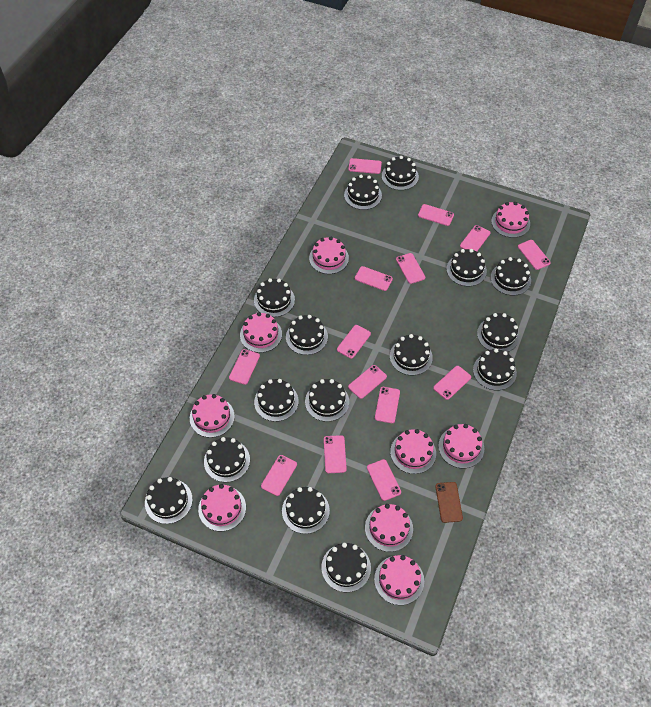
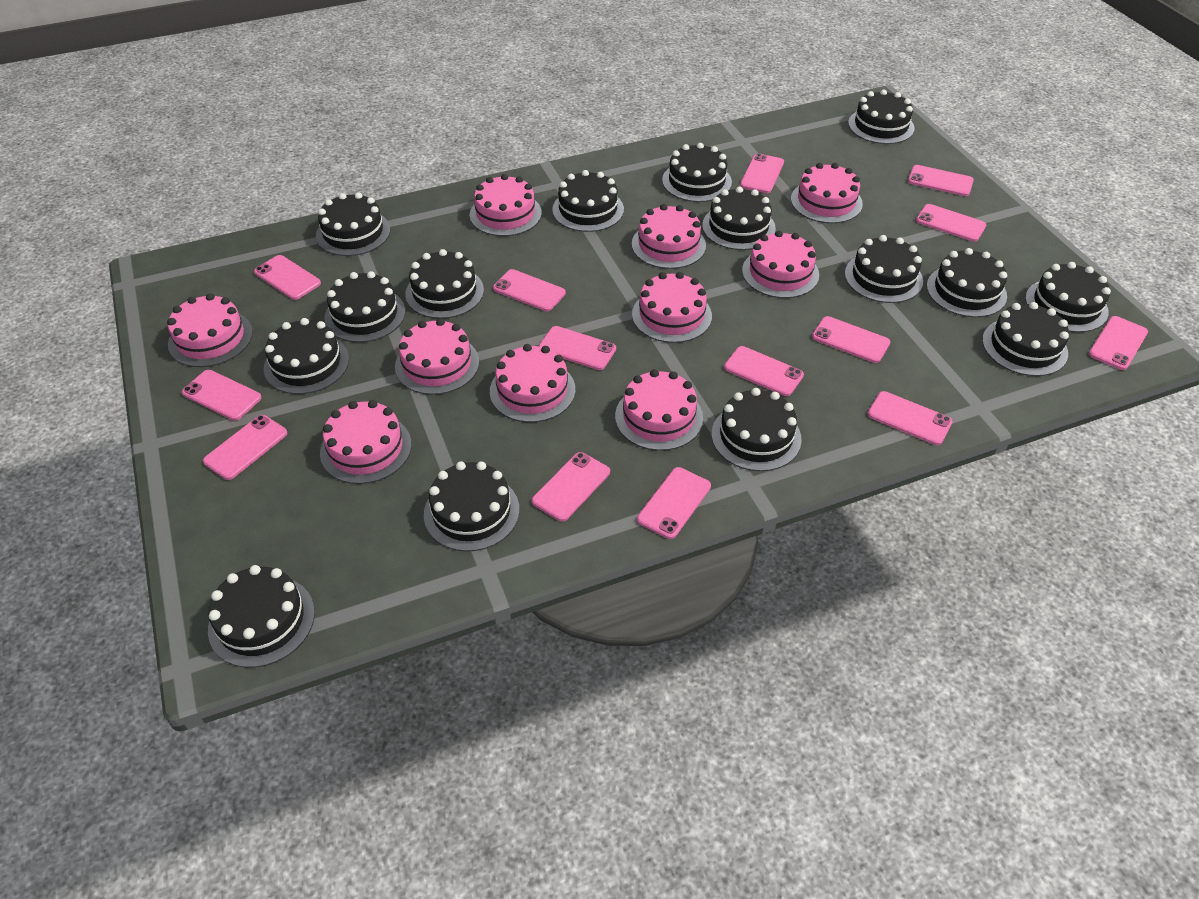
brown phone: 1 -> 0
pink cake: 9 -> 10

